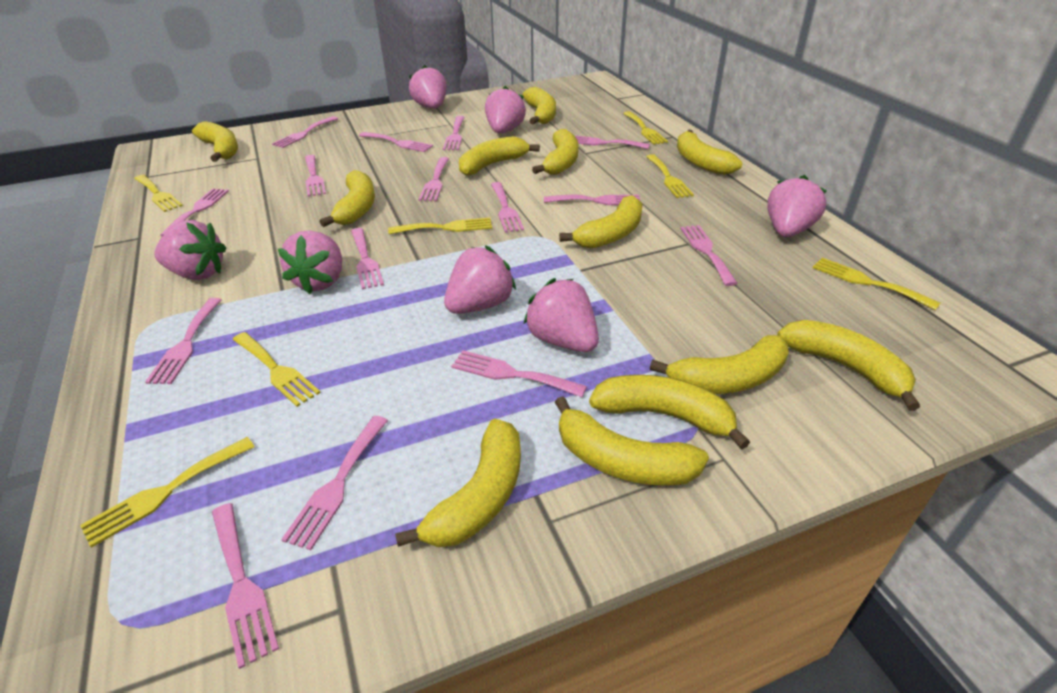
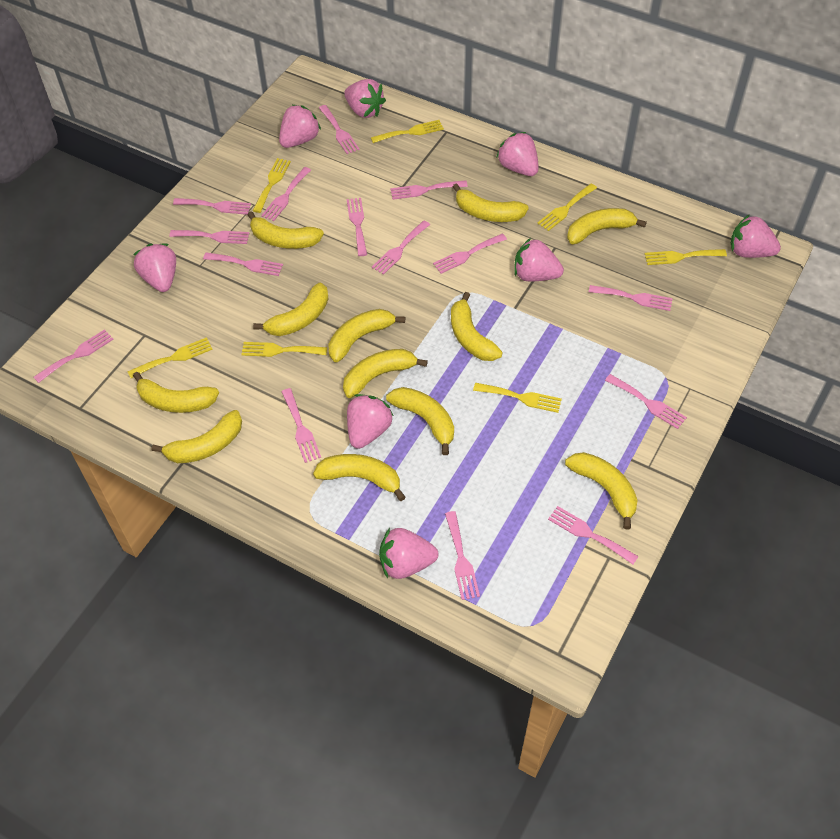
pink strawberry: 7 -> 8

